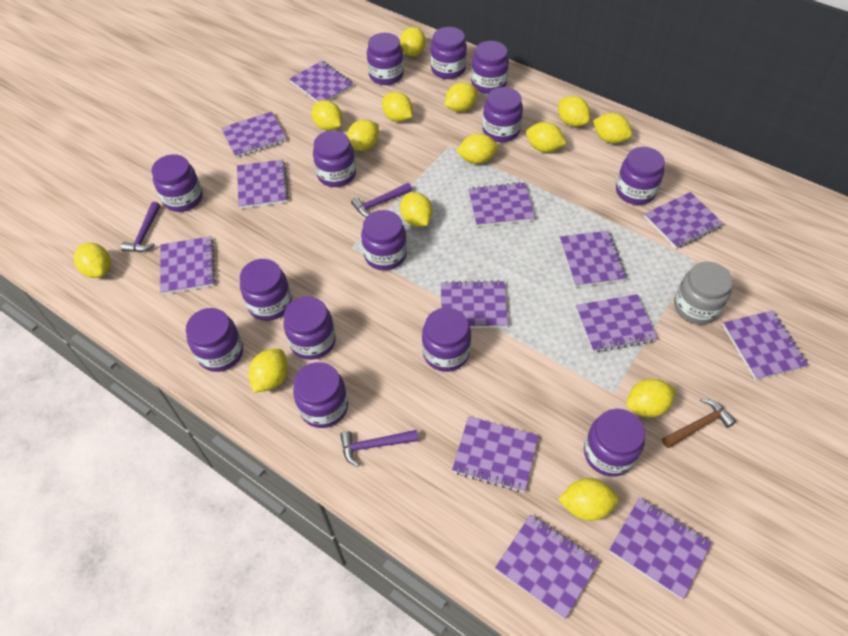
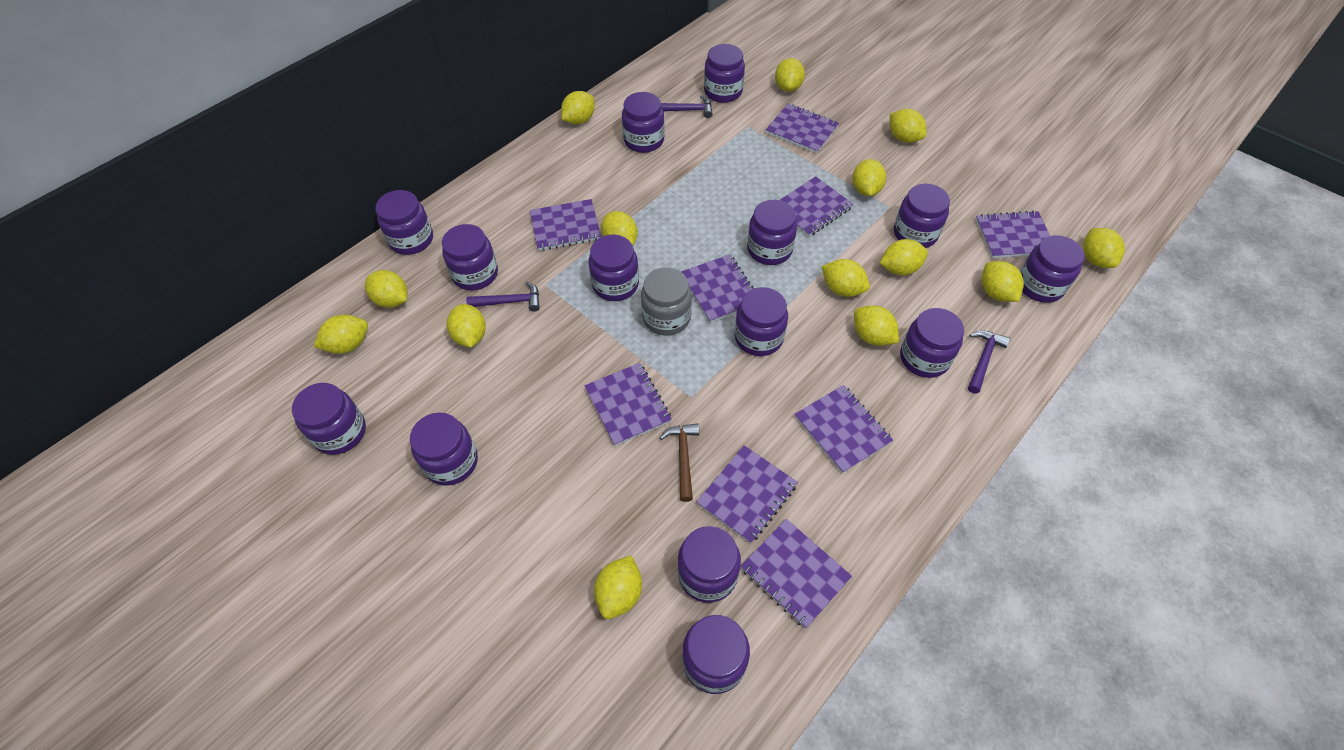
purple notebook: 13 -> 9

